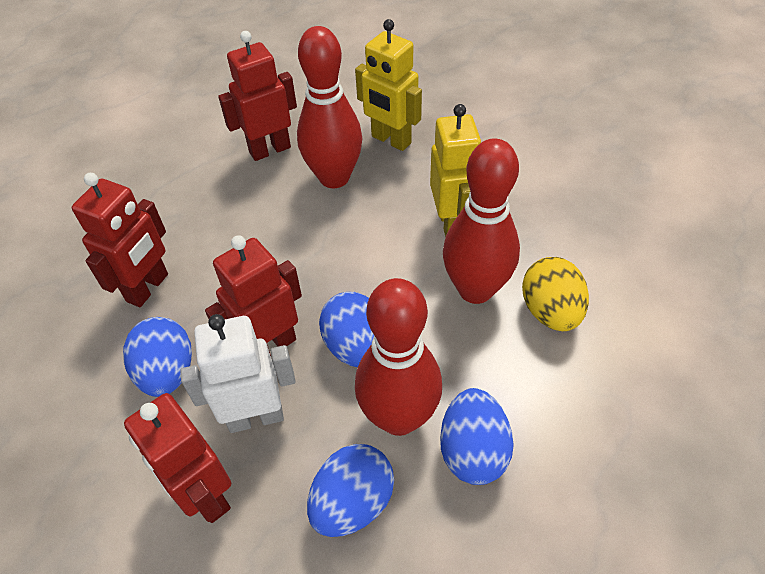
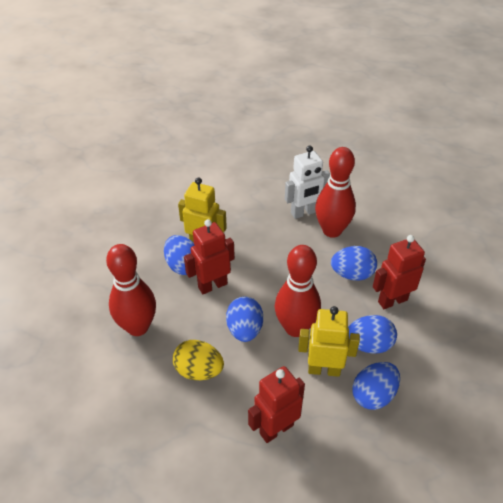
blue egg: 4 -> 5
red robot: 4 -> 3

